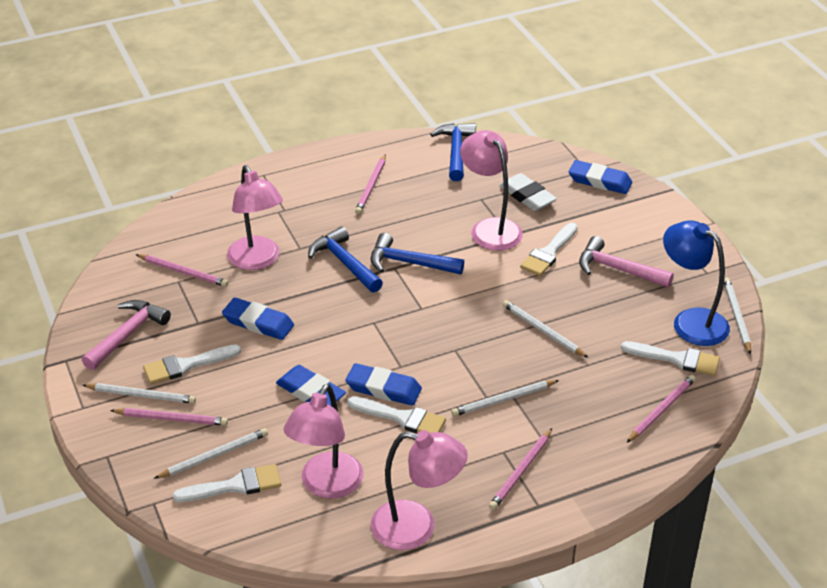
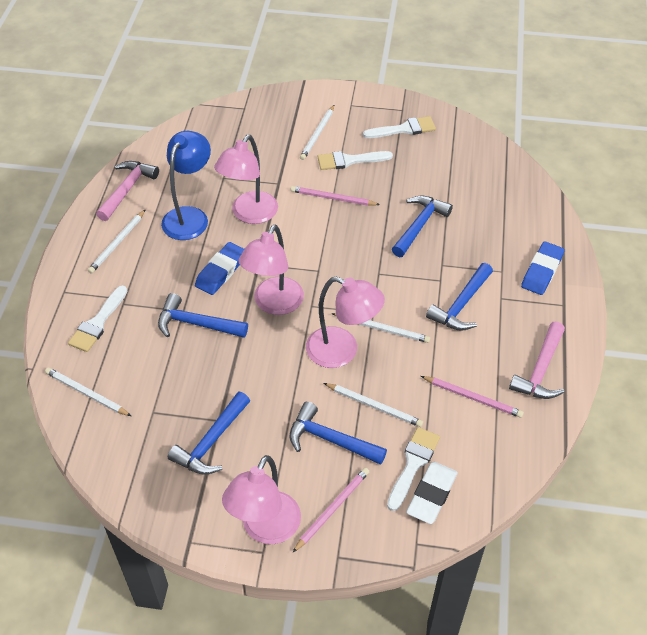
blue eraser: 4 -> 2
blue hammer: 3 -> 5
pink pencil: 5 -> 3
white brush: 5 -> 4

